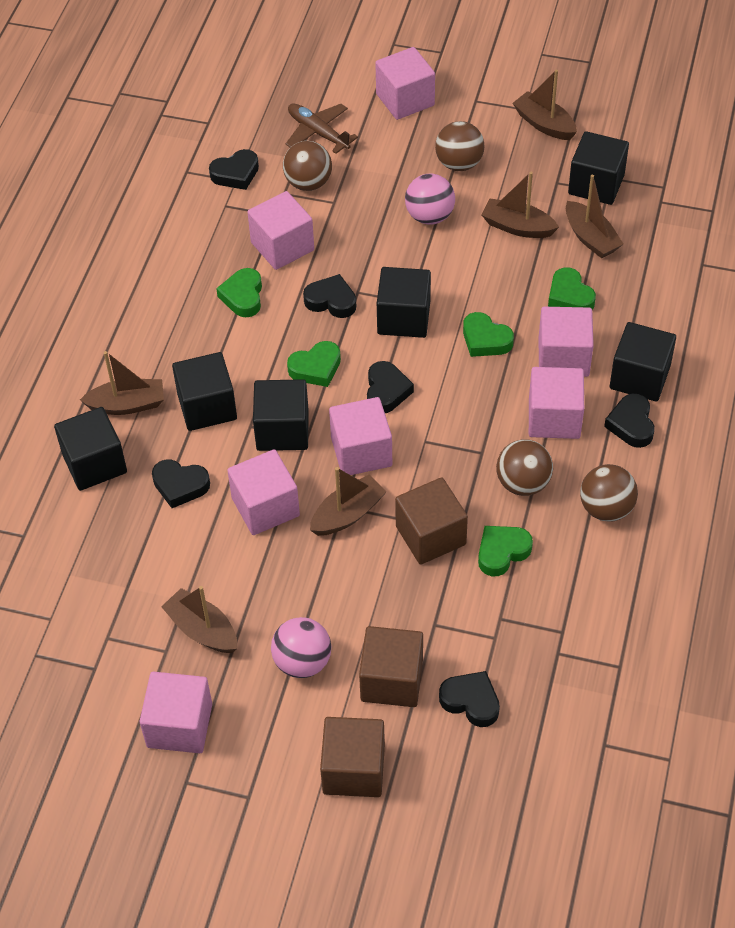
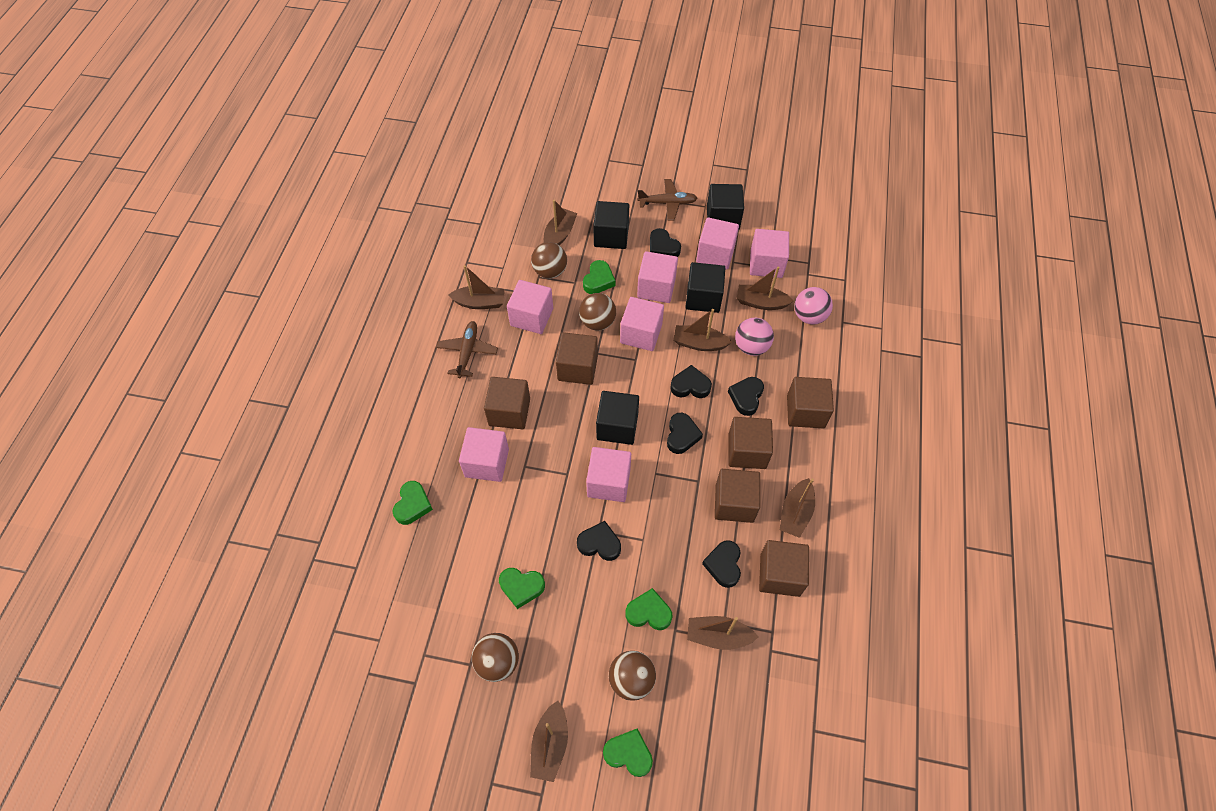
black cube: 6 -> 4
brown boat: 6 -> 7
brown cube: 3 -> 6
brown plane: 1 -> 2

